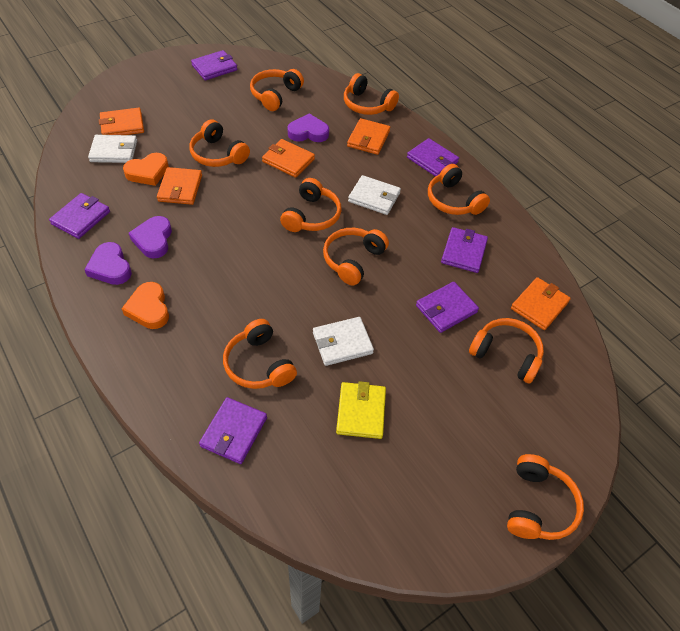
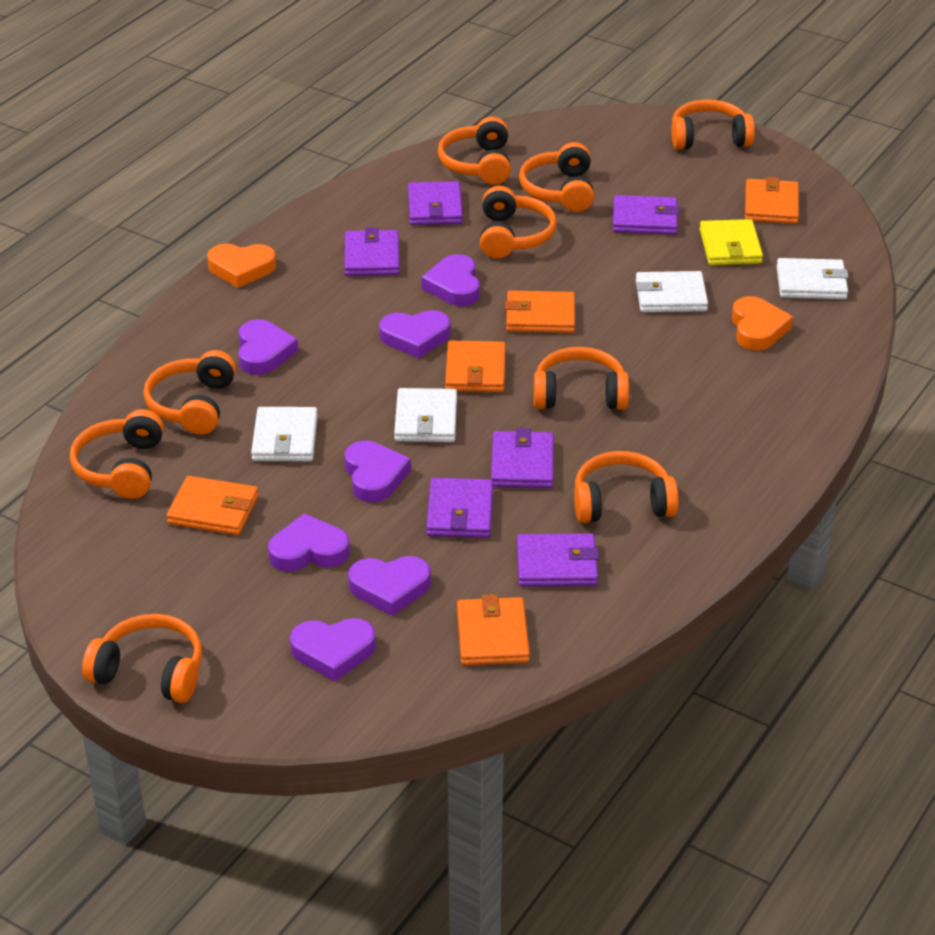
purple heart: 3 -> 7
white wallet: 3 -> 4

